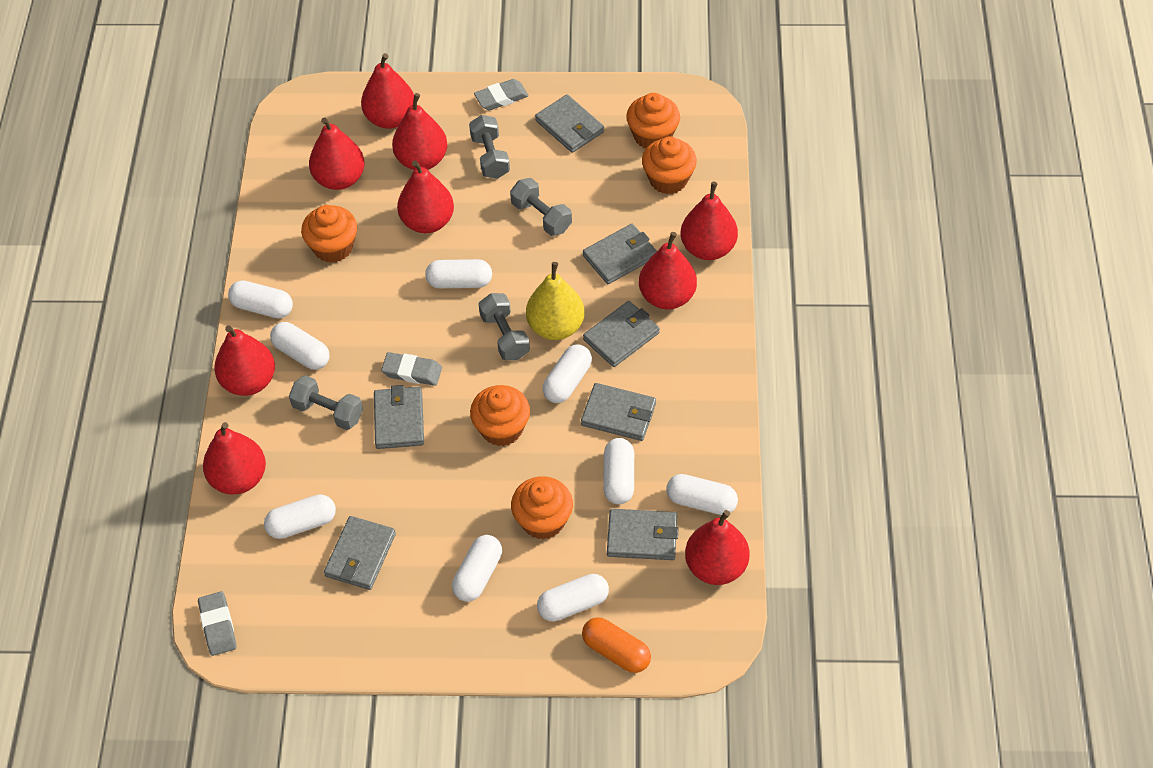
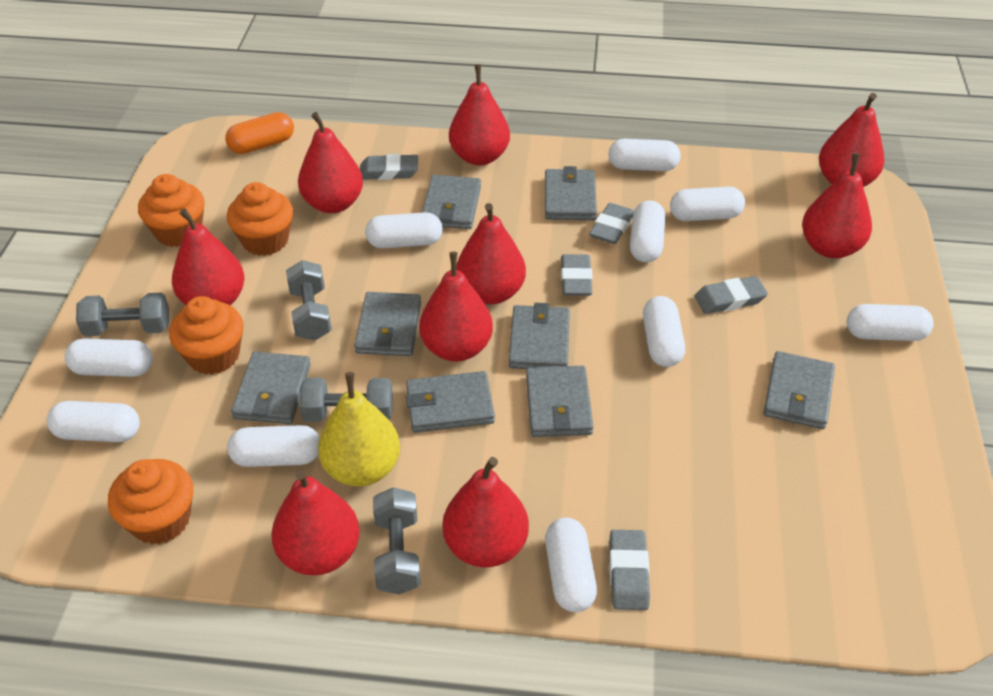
grey eraser: 3 -> 5
grey wallet: 7 -> 8
orange cupcake: 5 -> 4
white capsule: 9 -> 10

